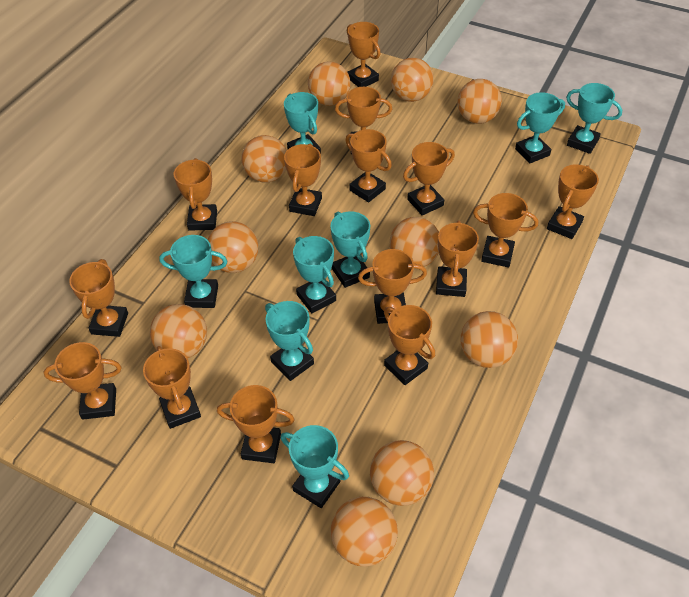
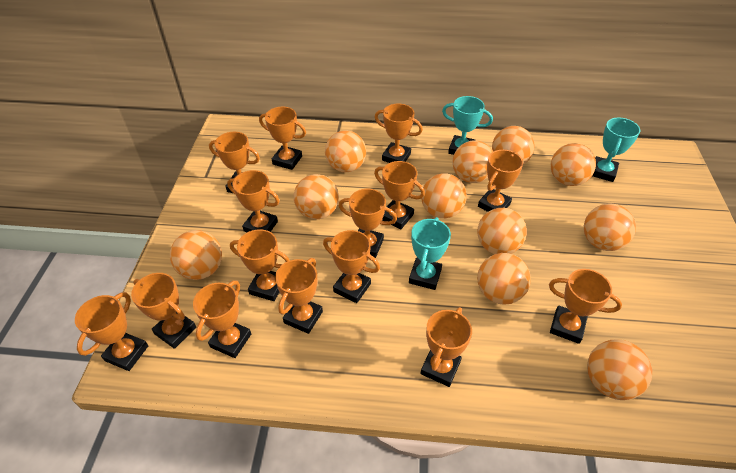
orange ball: 10 -> 11
turquoise trophy: 8 -> 3

